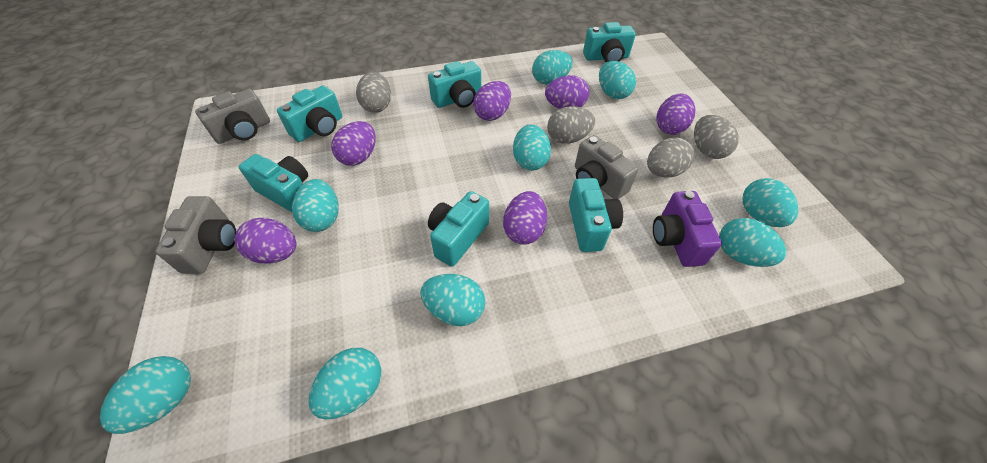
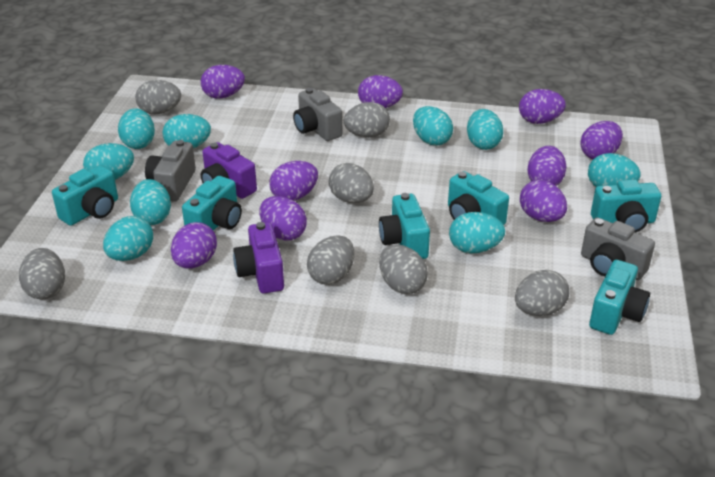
grey egg: 4 -> 7
purple camera: 1 -> 2
purple egg: 6 -> 9

